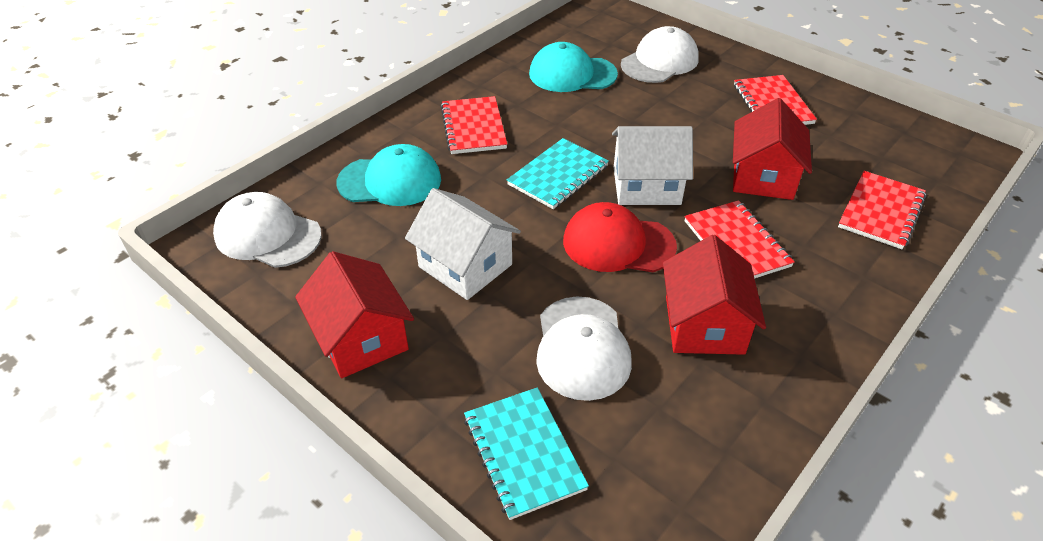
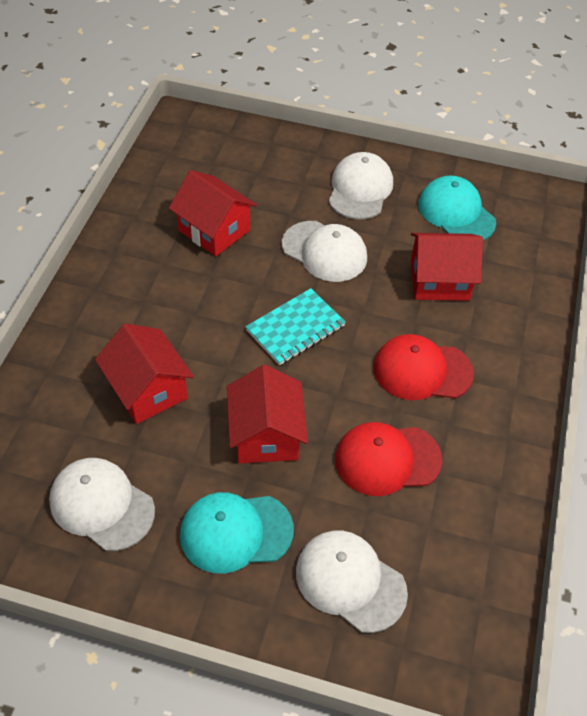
red cap: 1 -> 2
red house: 3 -> 4
red notebook: 4 -> 0
turquoise notebook: 2 -> 1
white cap: 3 -> 4
white house: 2 -> 0

